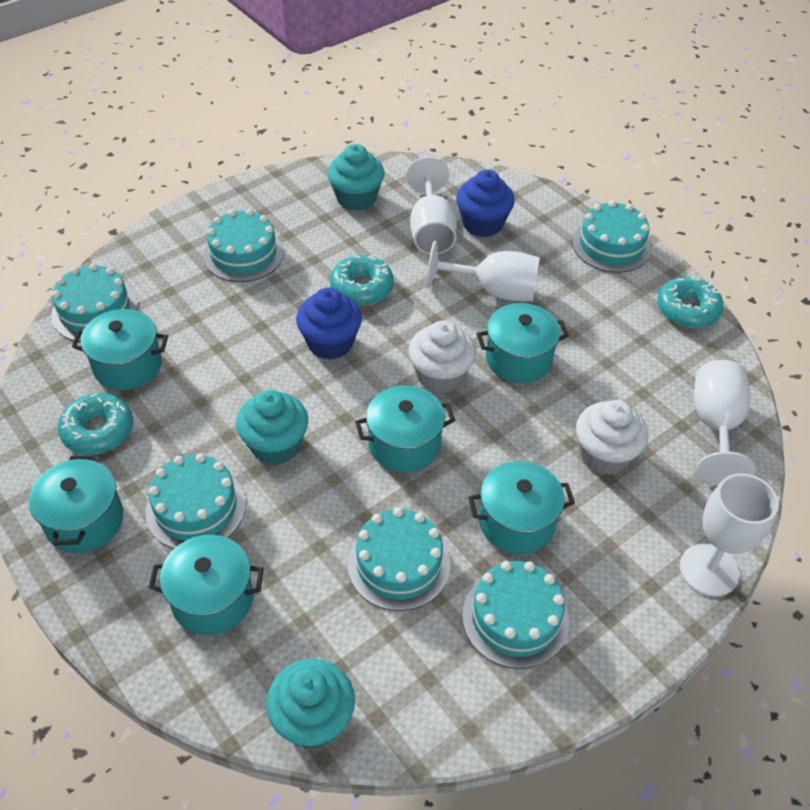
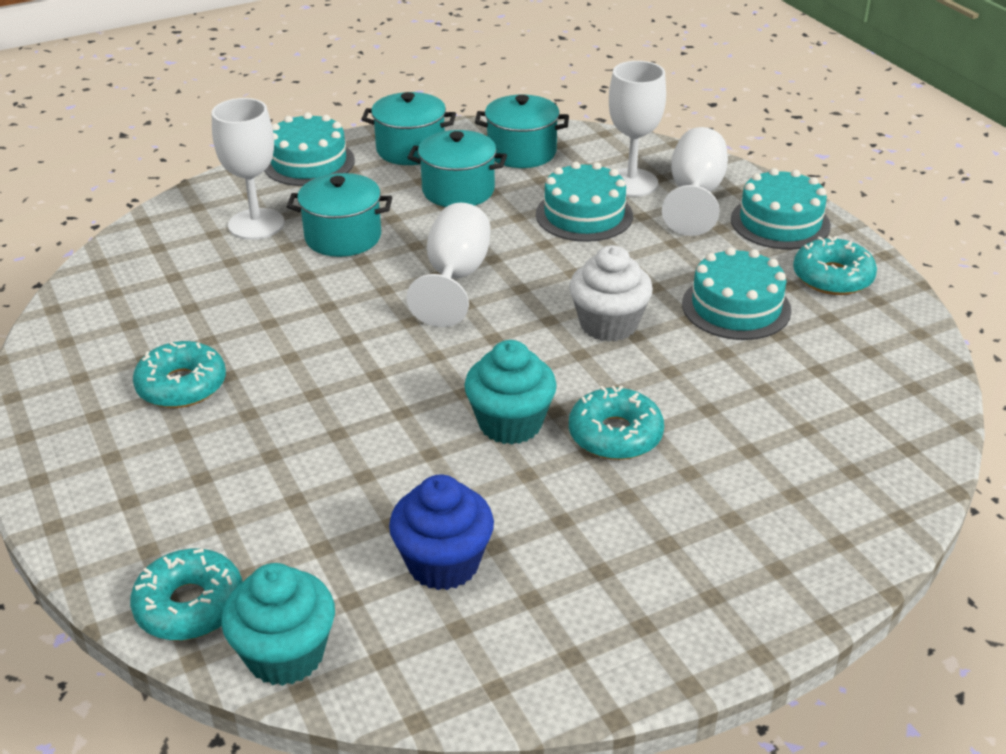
blue cupcake: 2 -> 1
turquoise cake: 6 -> 4
turquoise cupcake: 3 -> 2
turquoise donut: 3 -> 4
turquoise pot: 6 -> 4
white cupcake: 2 -> 1

